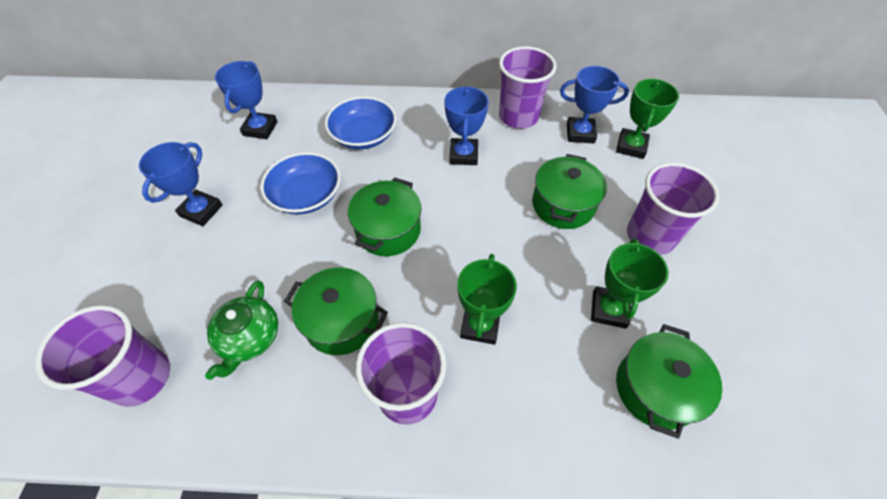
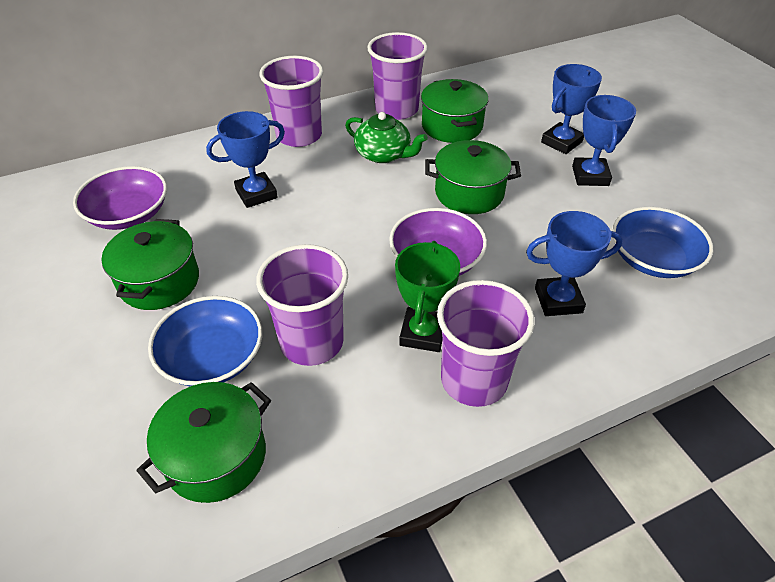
green trophy: 3 -> 1
purple bowl: 0 -> 2

